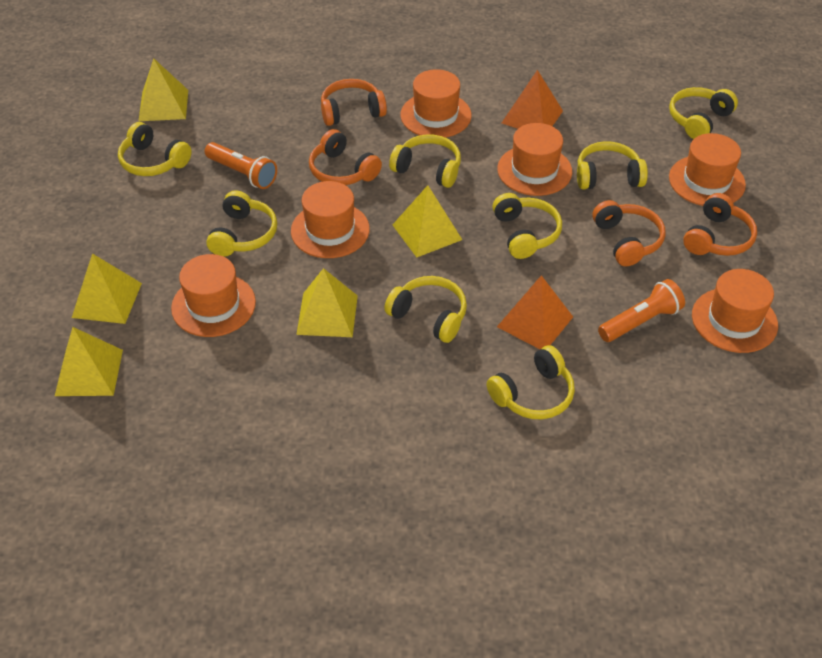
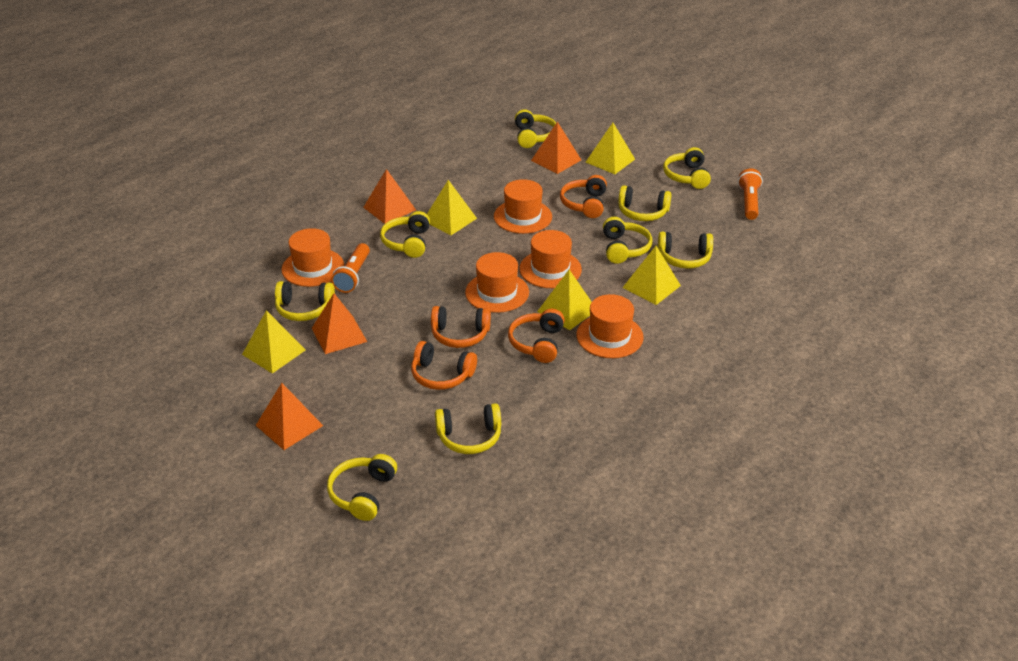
orange hat: 6 -> 5
orange pyramid: 2 -> 4
yellow headphones: 8 -> 9

